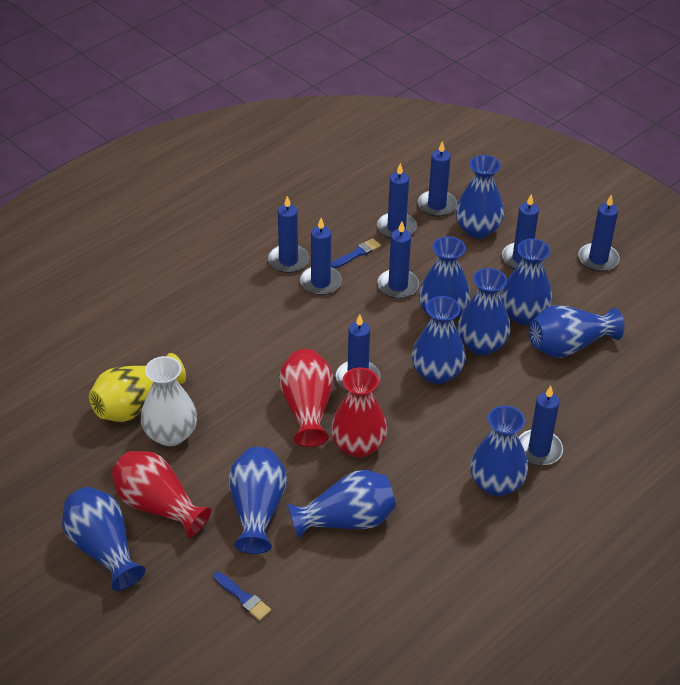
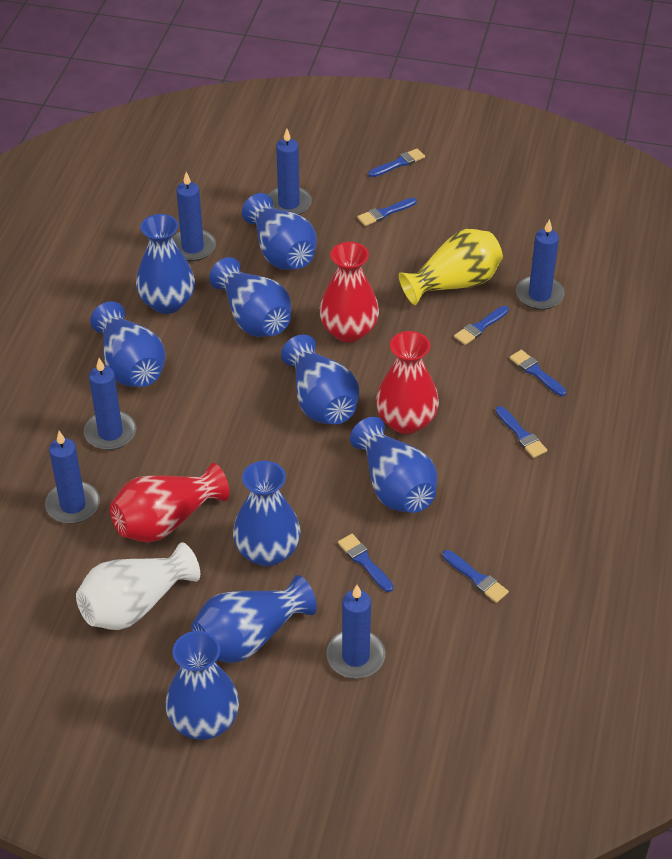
blue brush: 2 -> 7
blue candle: 9 -> 6
blue vase: 10 -> 9

